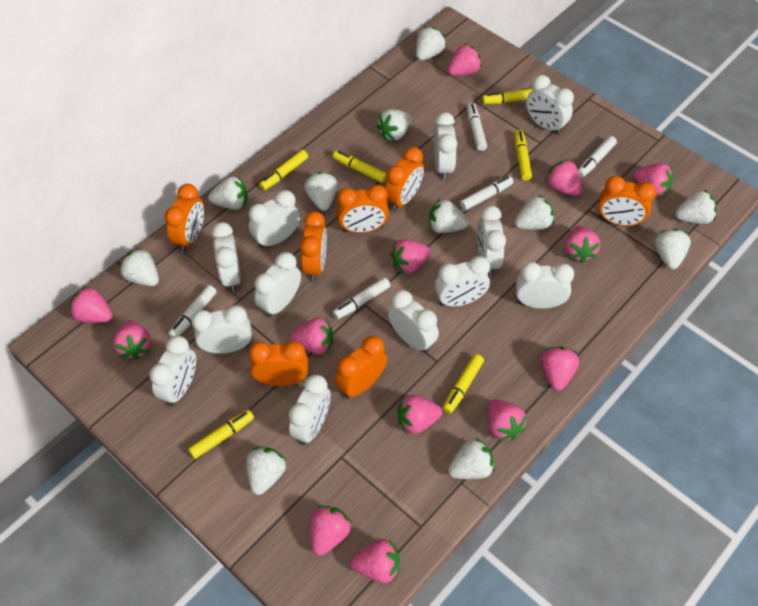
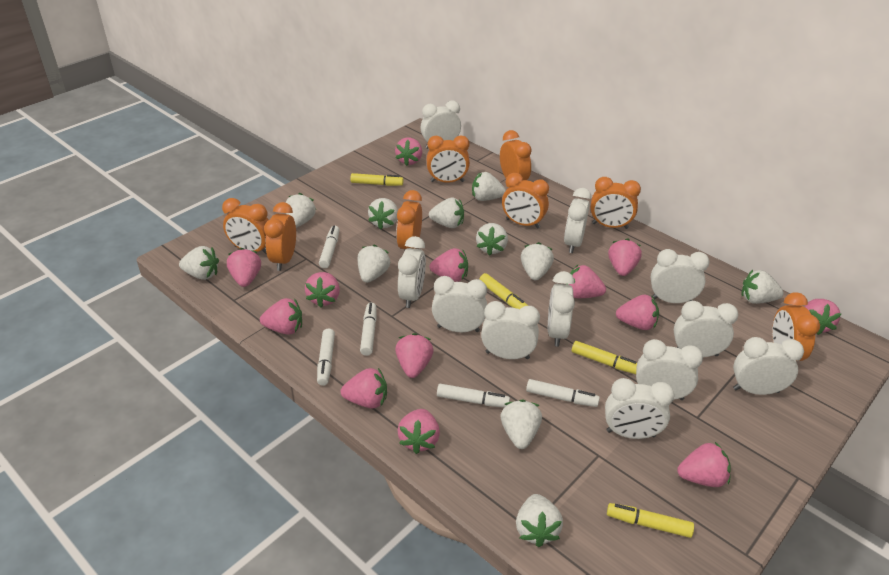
orange clock: 7 -> 8
white clock: 12 -> 11
yellow marker: 6 -> 4

